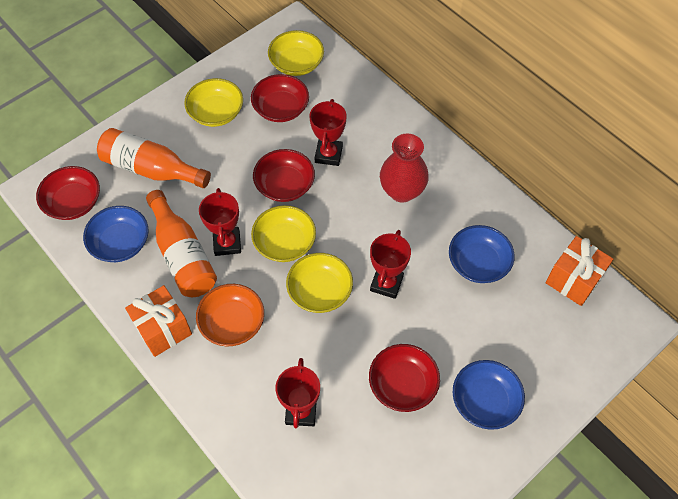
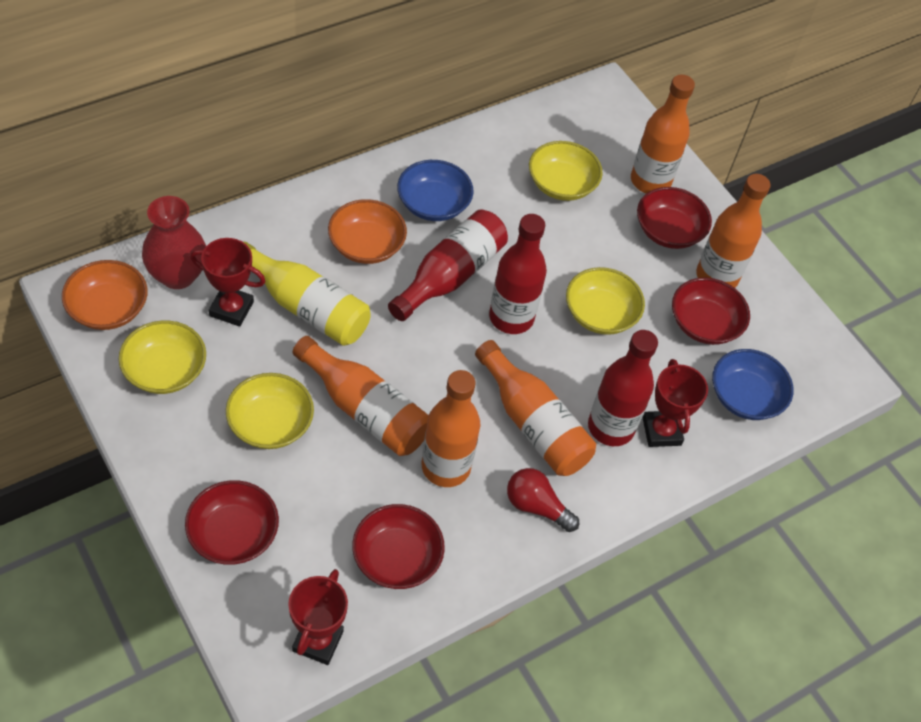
blue bowl: 3 -> 2
orange bottle: 2 -> 5
orange bowl: 1 -> 2
orange gift: 2 -> 0
red bottle: 0 -> 3
red light bulb: 0 -> 1
red trophy: 4 -> 3
yellow bottle: 0 -> 1

